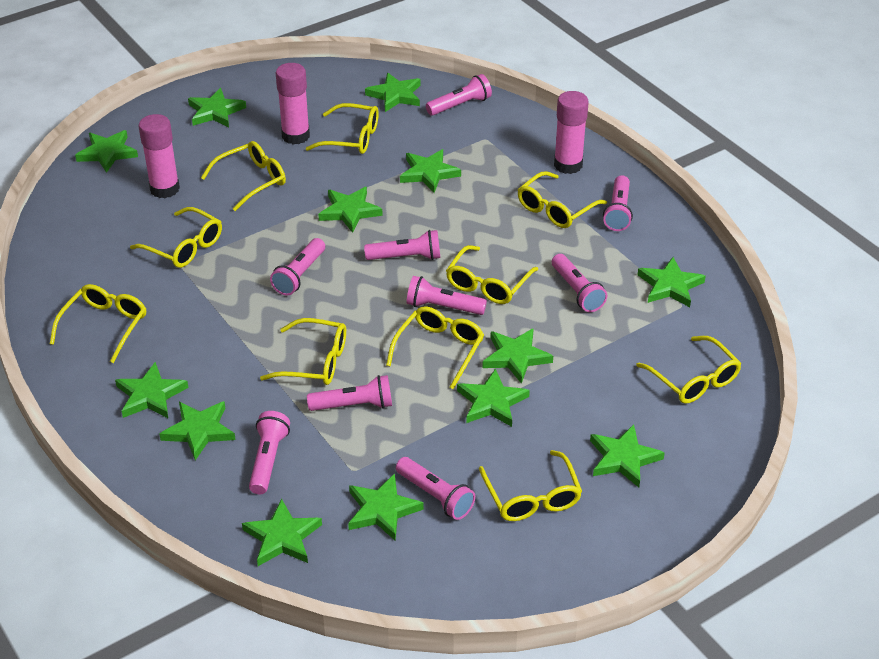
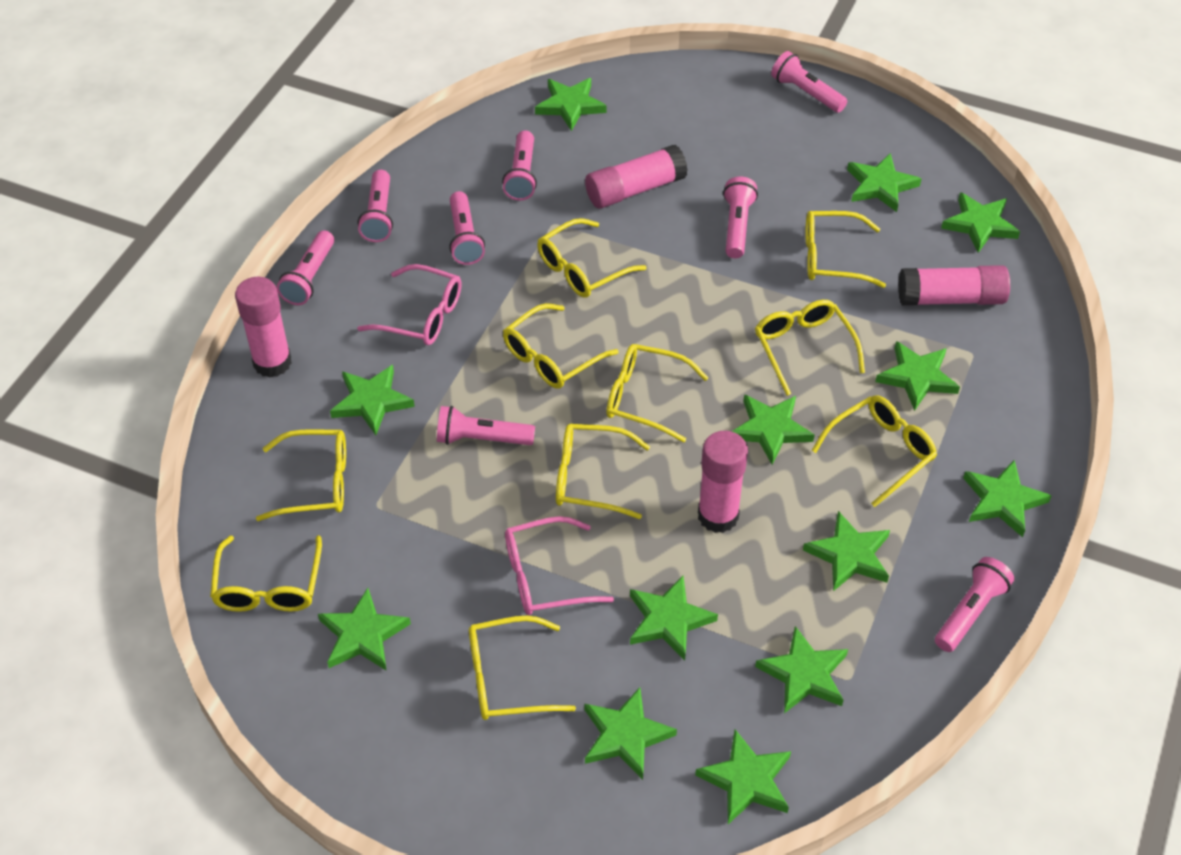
pink flashlight: 9 -> 8
pink glasses: 0 -> 2
pink glue stick: 3 -> 4

